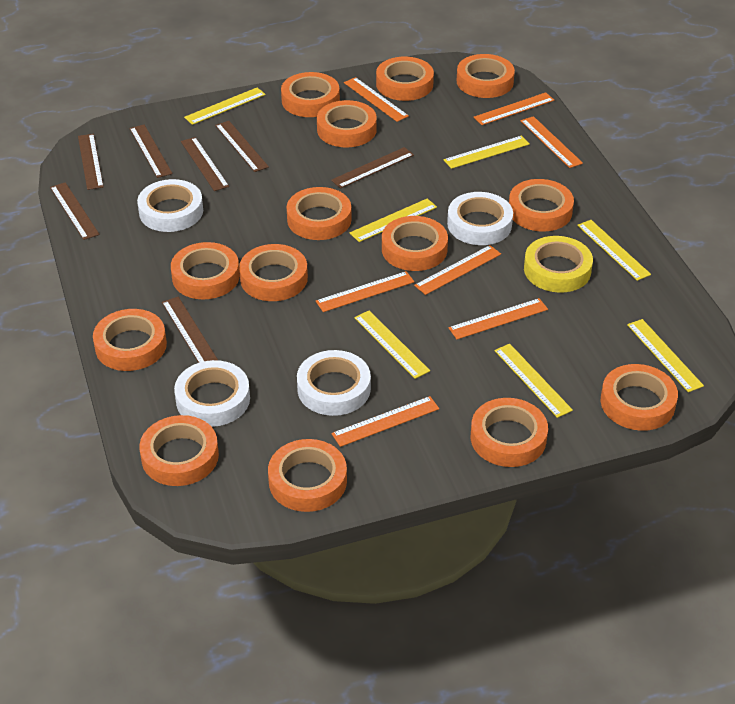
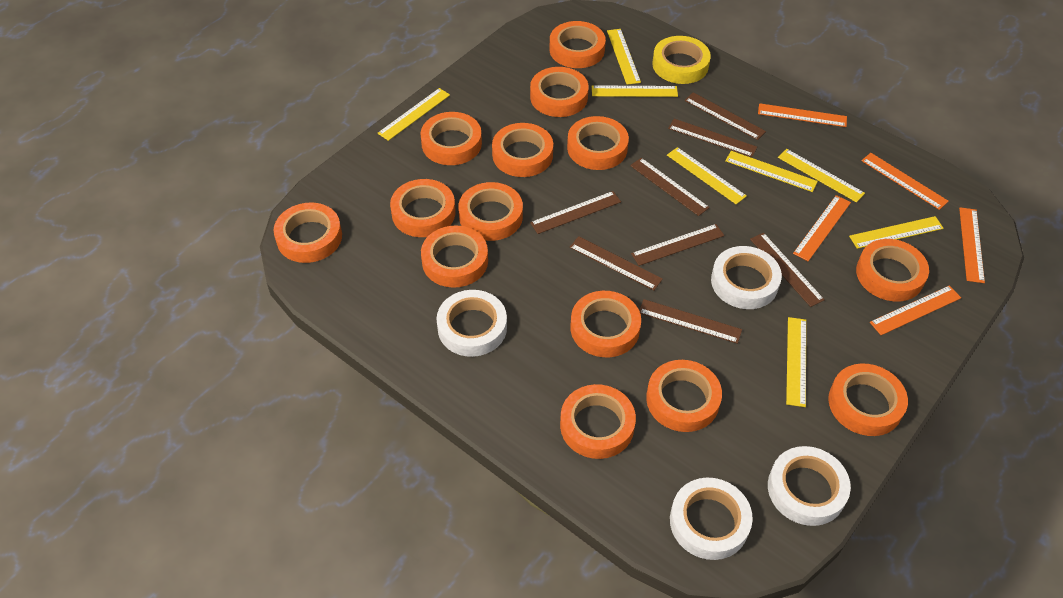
brown ruler: 7 -> 8
orange ruler: 7 -> 5
yellow ruler: 7 -> 8

